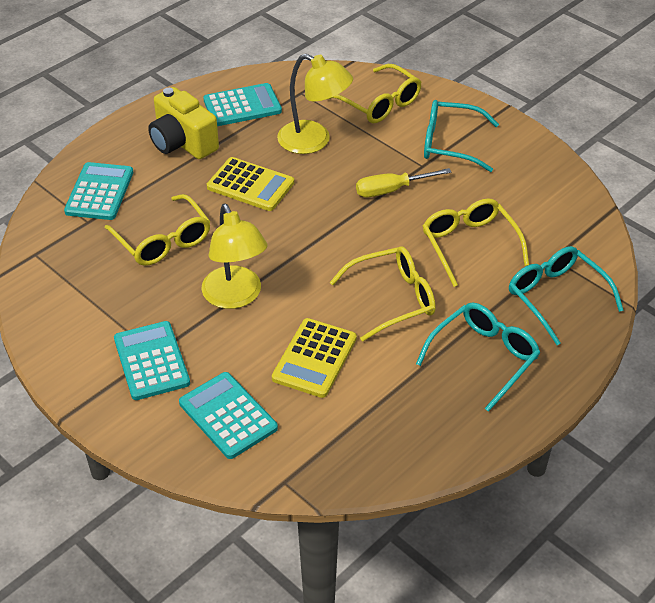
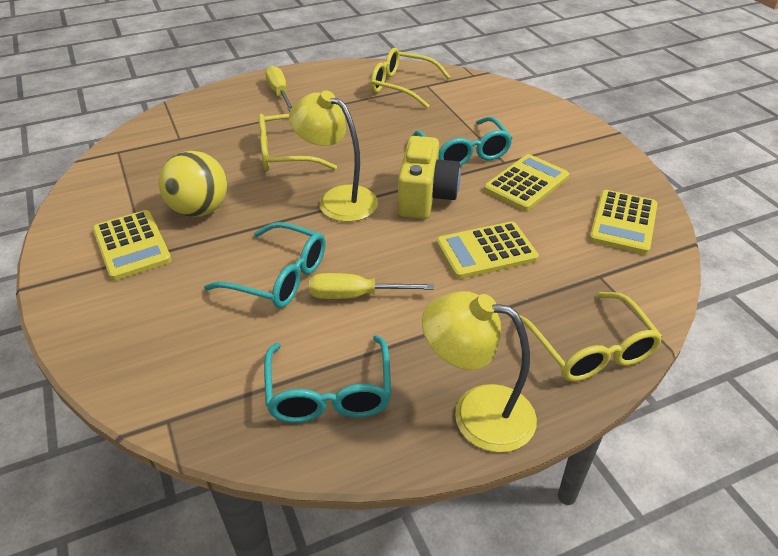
turquoise calculator: 4 -> 0
yellow ball: 0 -> 1
yellow calculator: 2 -> 4
yellow glasses: 4 -> 3
yellow screwdriver: 1 -> 2

